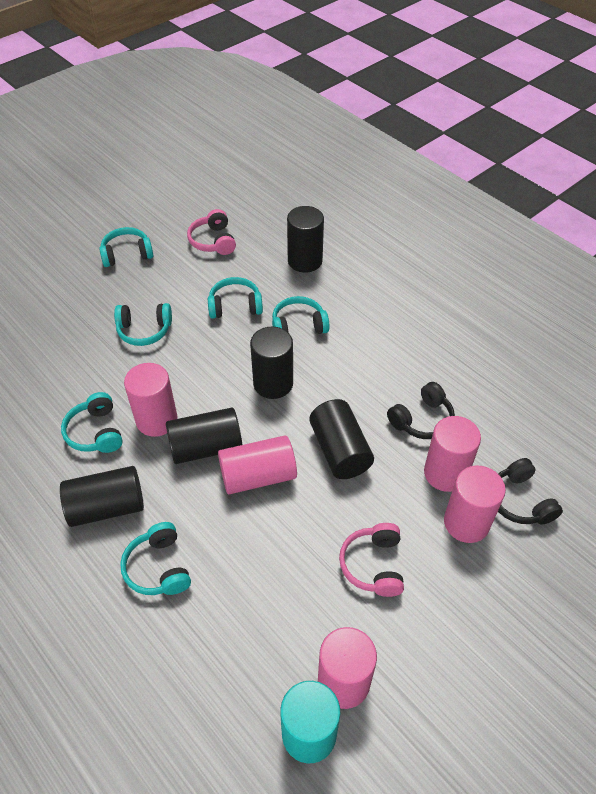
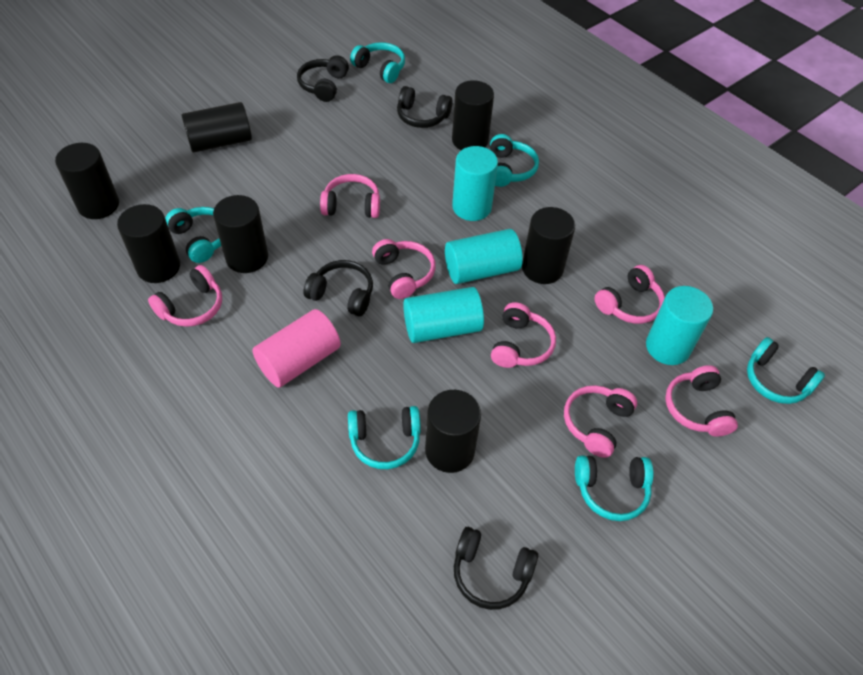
black cylinder: 5 -> 7
black headphones: 2 -> 4
pink cylinder: 5 -> 1
pink headphones: 2 -> 7
turquoise cylinder: 1 -> 4

